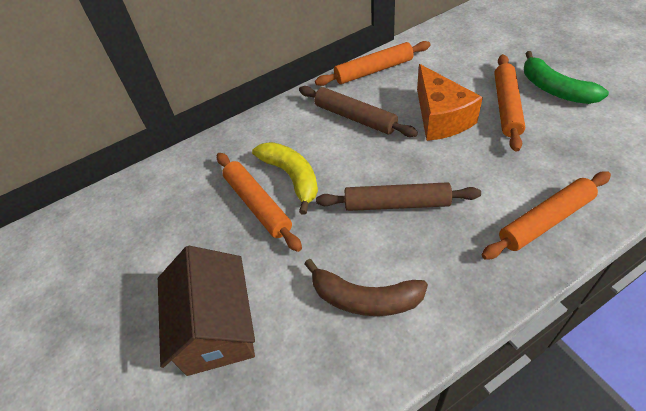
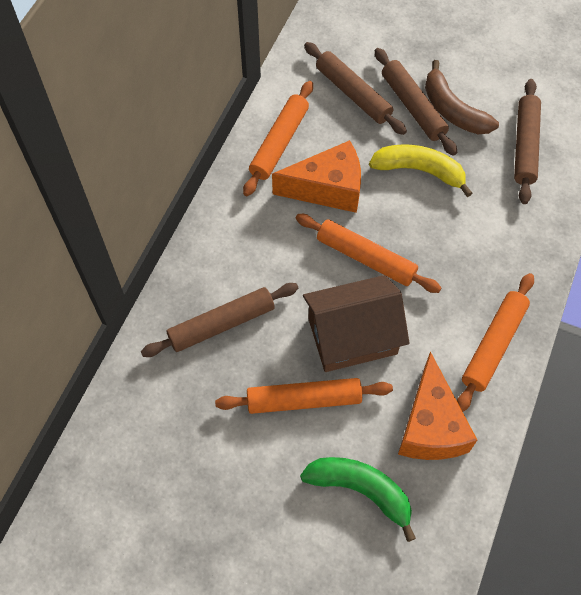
brown rolling pin: 2 -> 4
orange cheese: 1 -> 2

